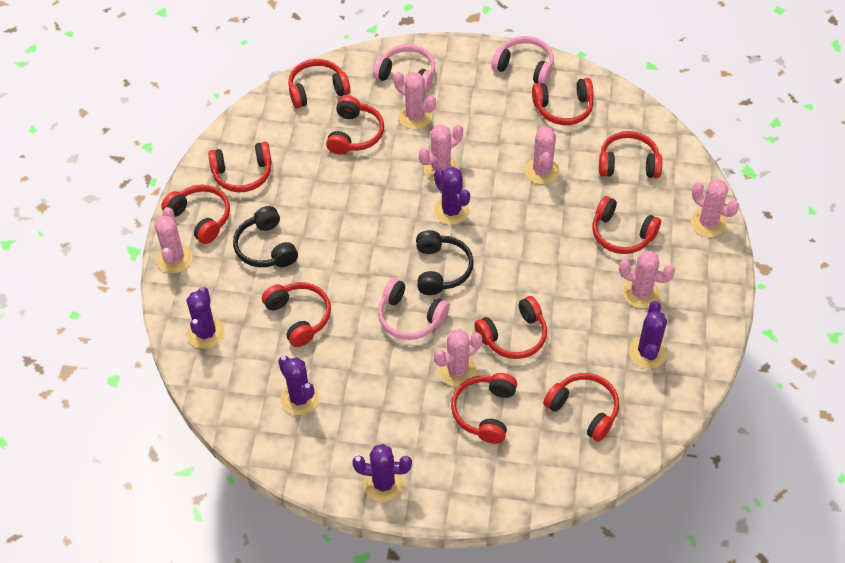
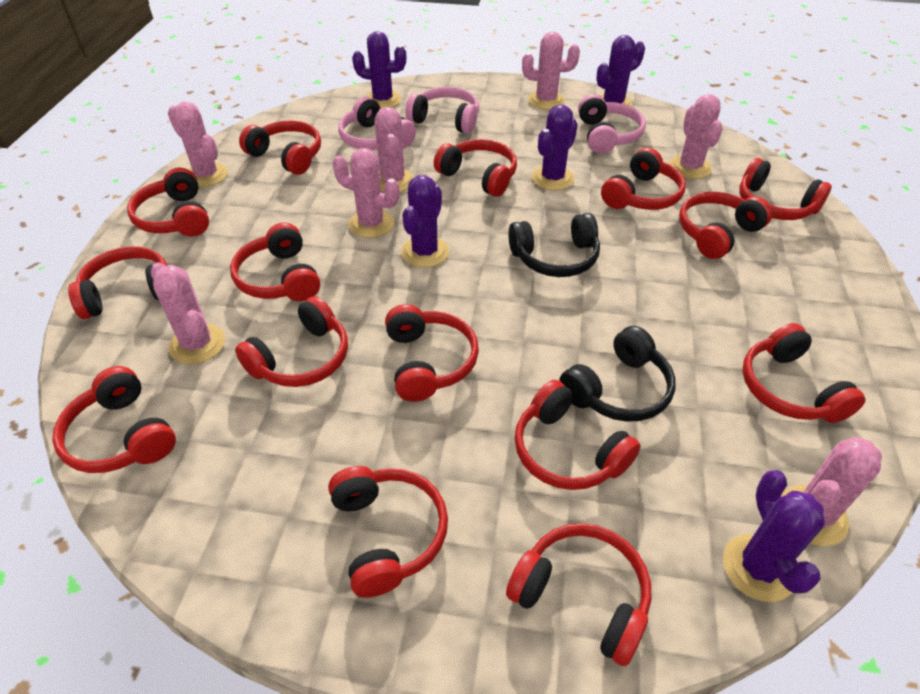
red headphones: 11 -> 15

